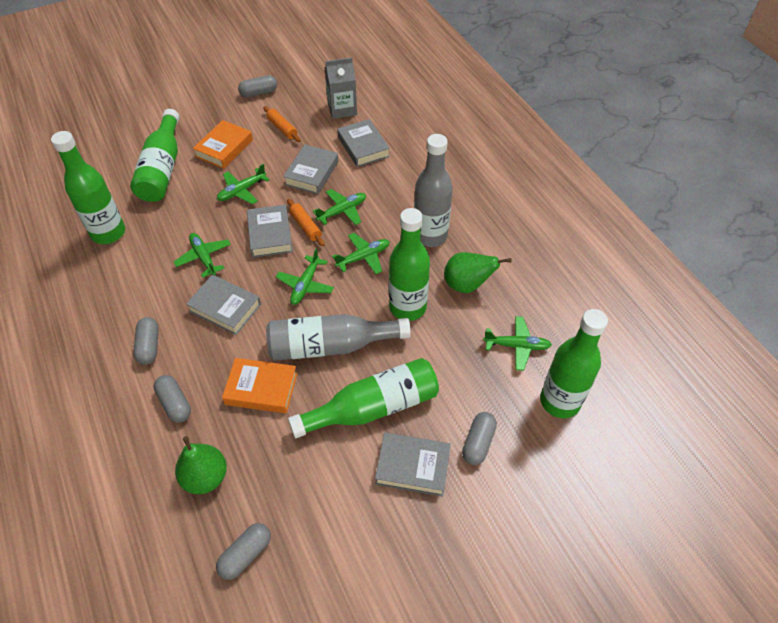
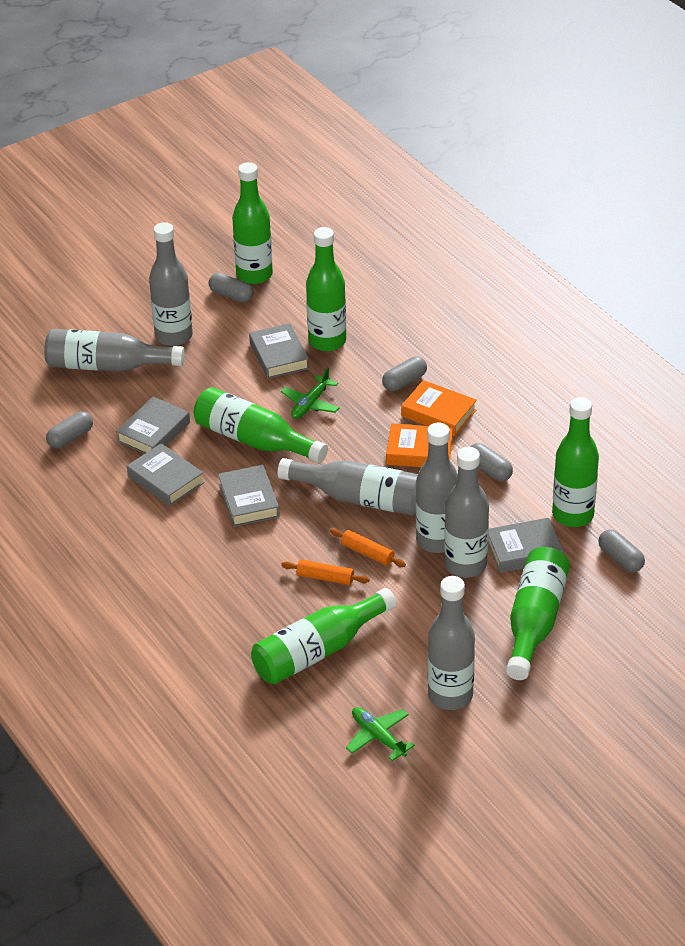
green bottle: 5 -> 6
green pear: 2 -> 0
green plane: 6 -> 2
grey bottle: 2 -> 6
grey carton: 1 -> 0

